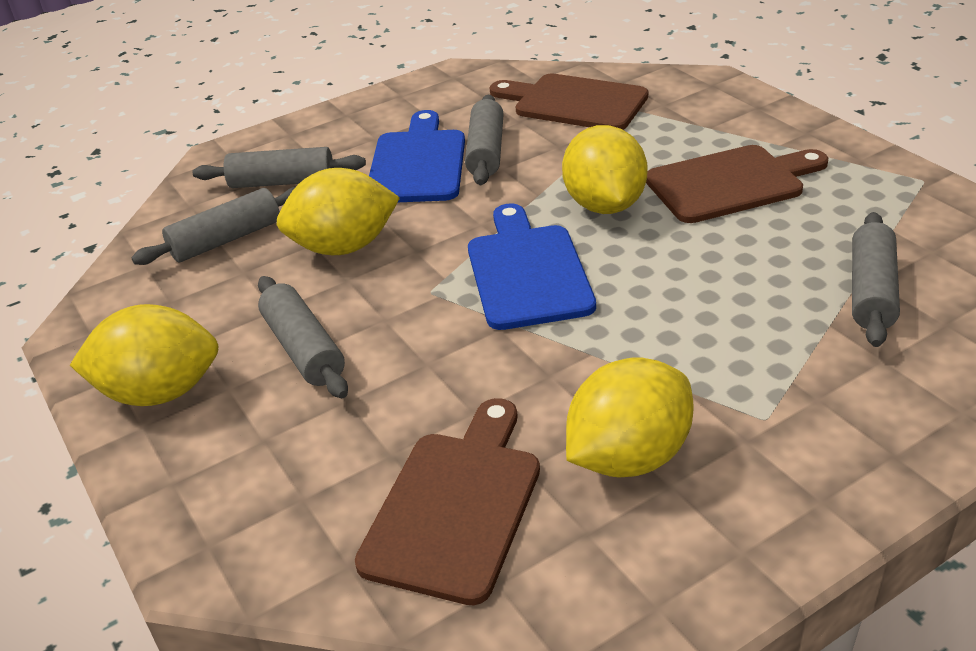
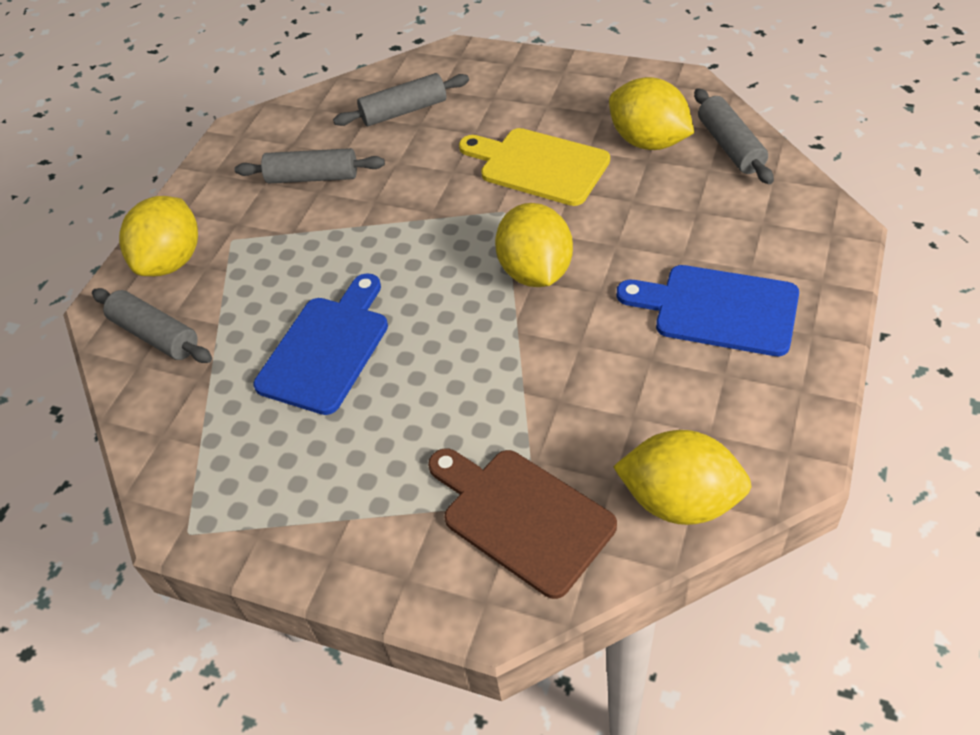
brown cutting board: 3 -> 1
grey rolling pin: 5 -> 4
yellow cutting board: 0 -> 1

